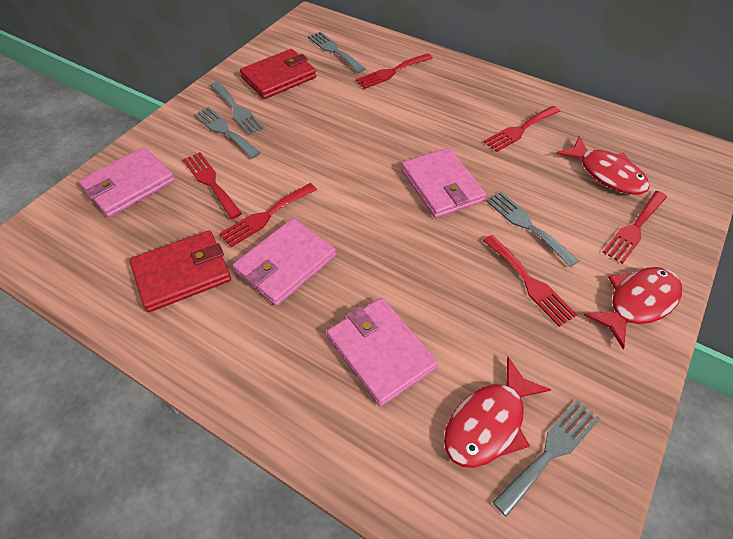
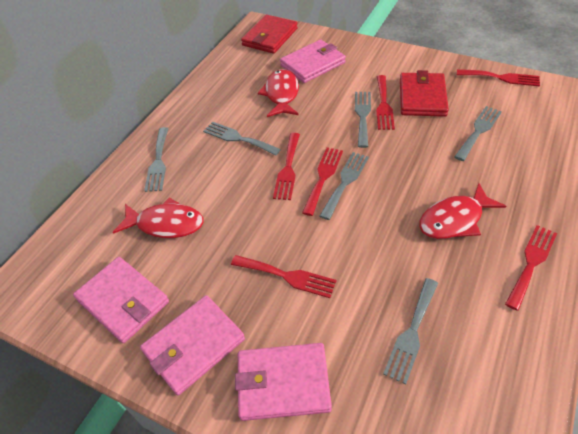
grey fork: 5 -> 6

